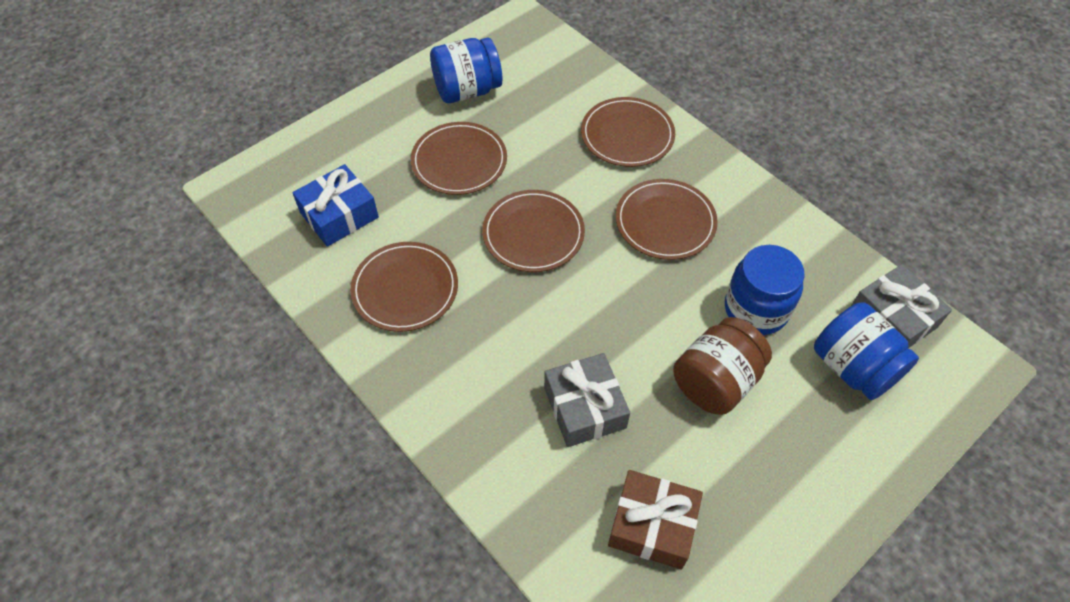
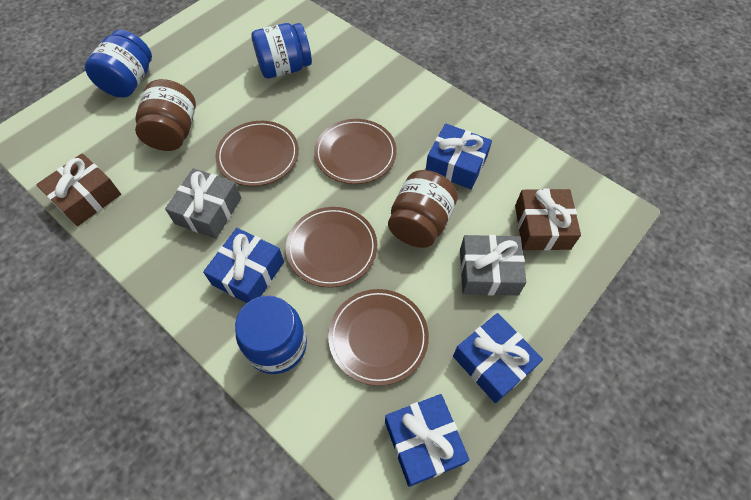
blue gift: 1 -> 4
brown gift: 1 -> 2
brown jar: 1 -> 2
brown plate: 5 -> 4

